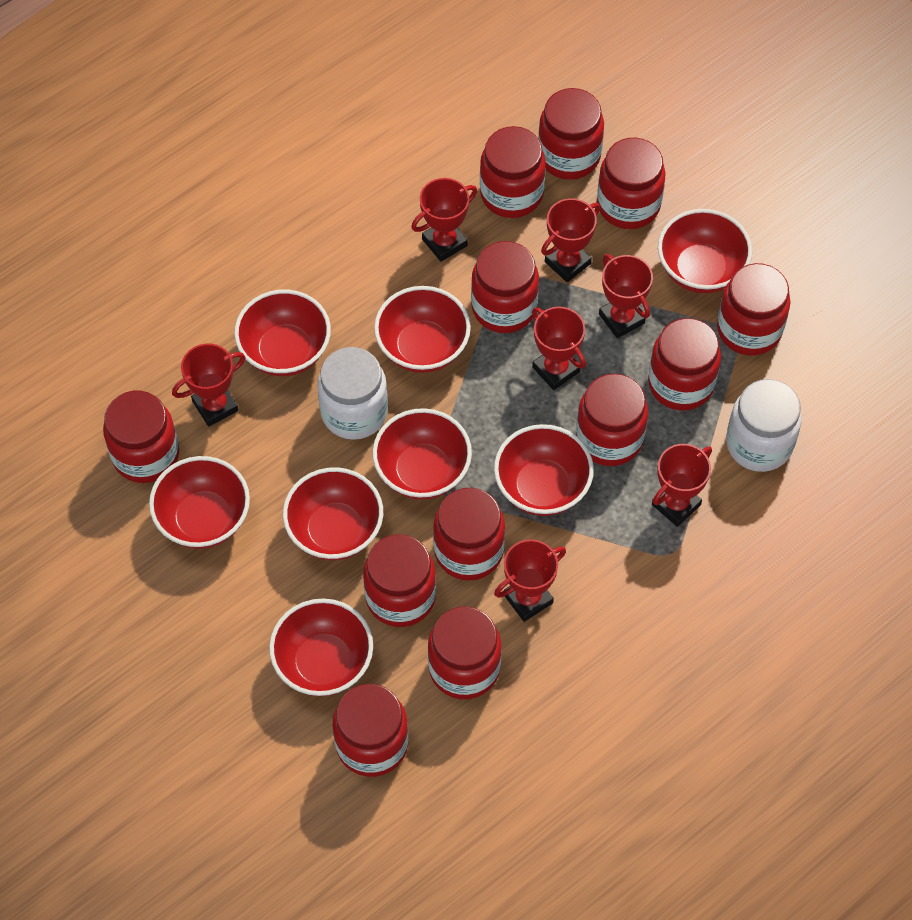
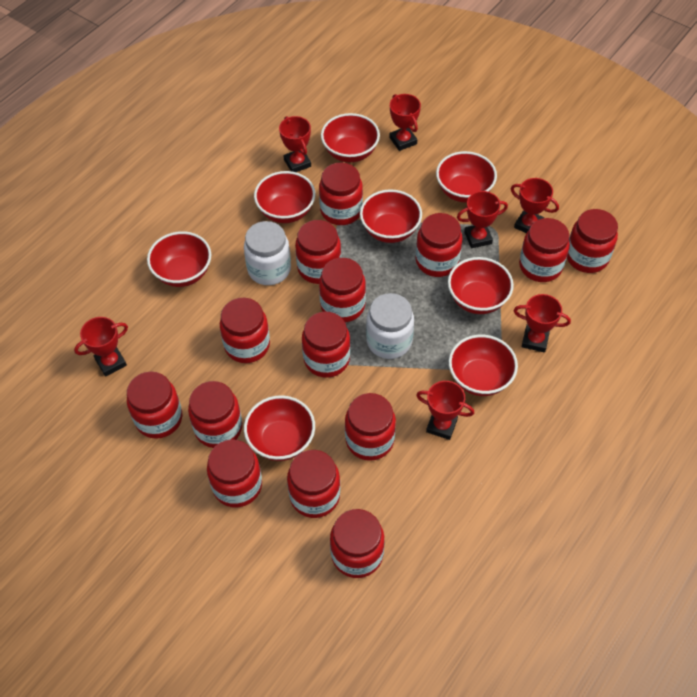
red jar: 12 -> 14

